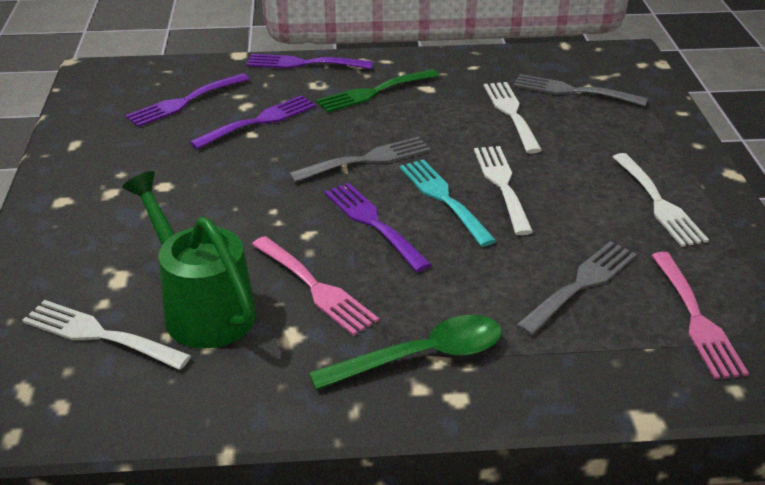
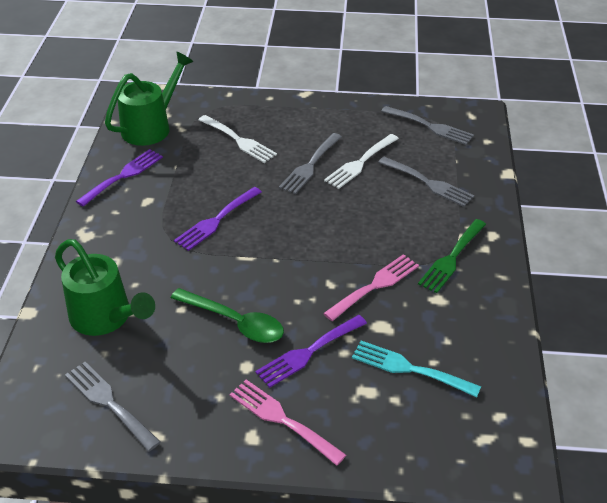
green watering can: 1 -> 2
grey fork: 3 -> 4
purple fork: 4 -> 3
white fork: 4 -> 2

